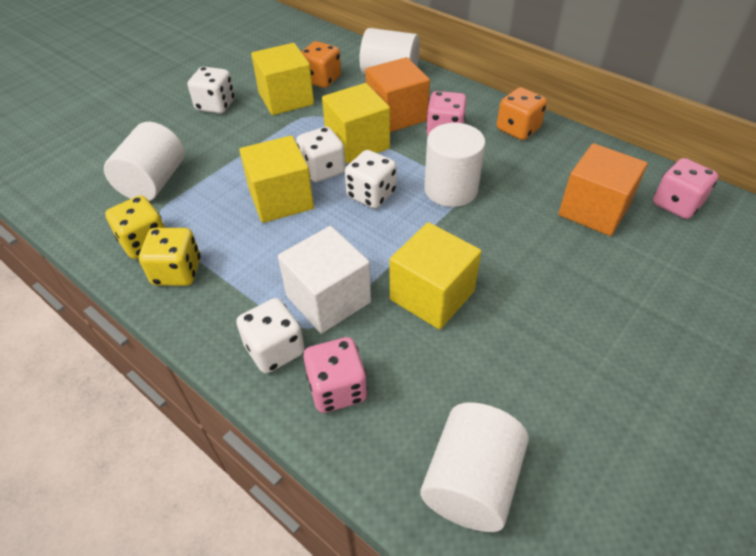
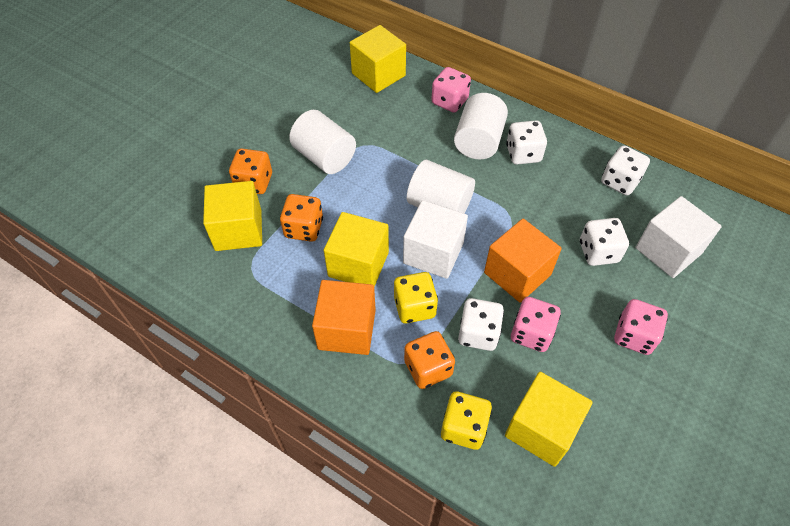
orange dice: 2 -> 3
white cube: 1 -> 2
white cylinder: 4 -> 3

